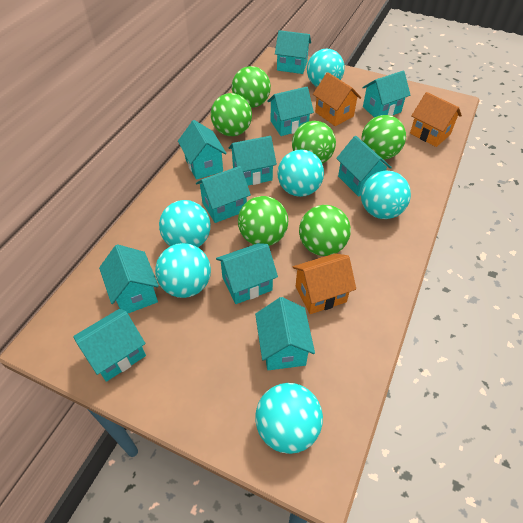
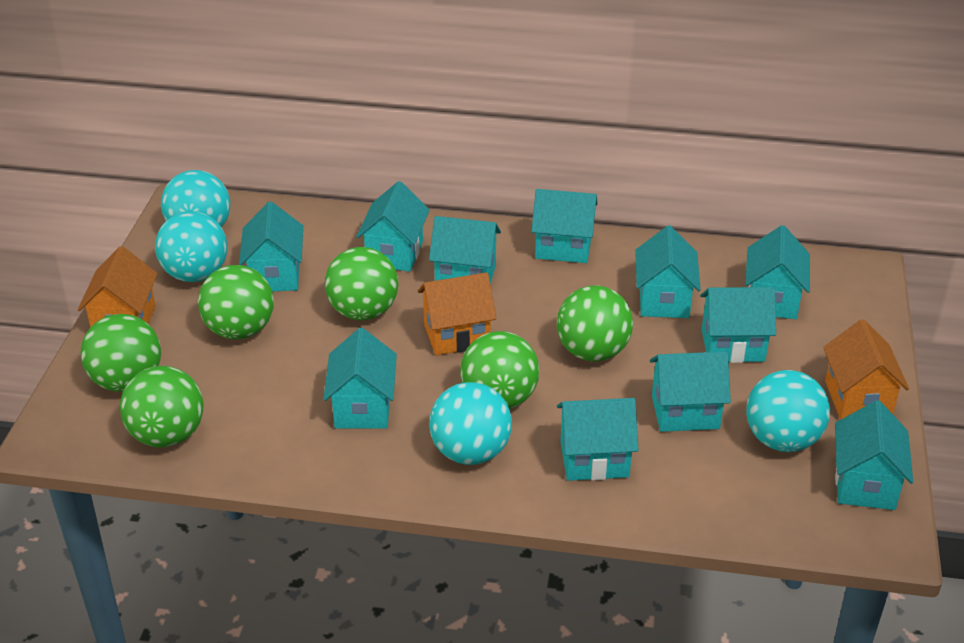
turquoise ball: 6 -> 4

